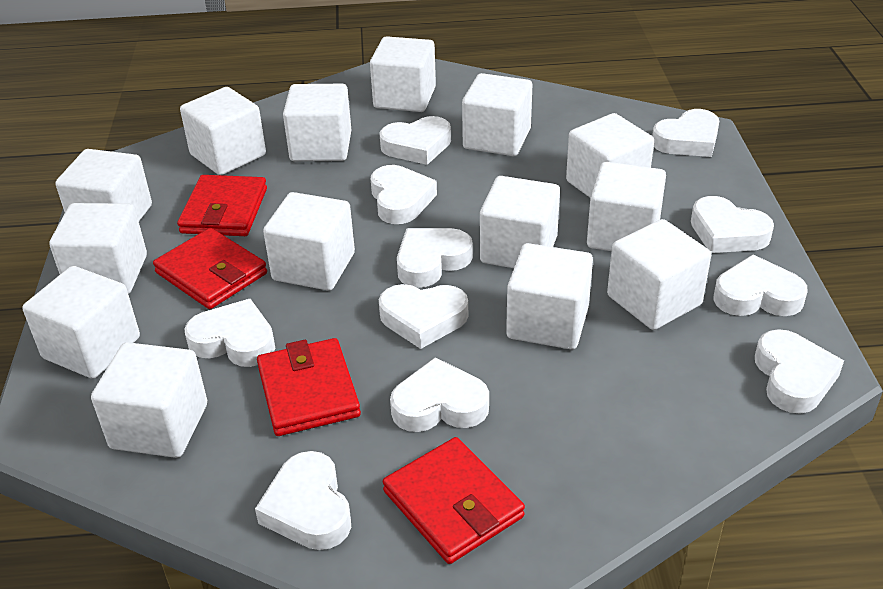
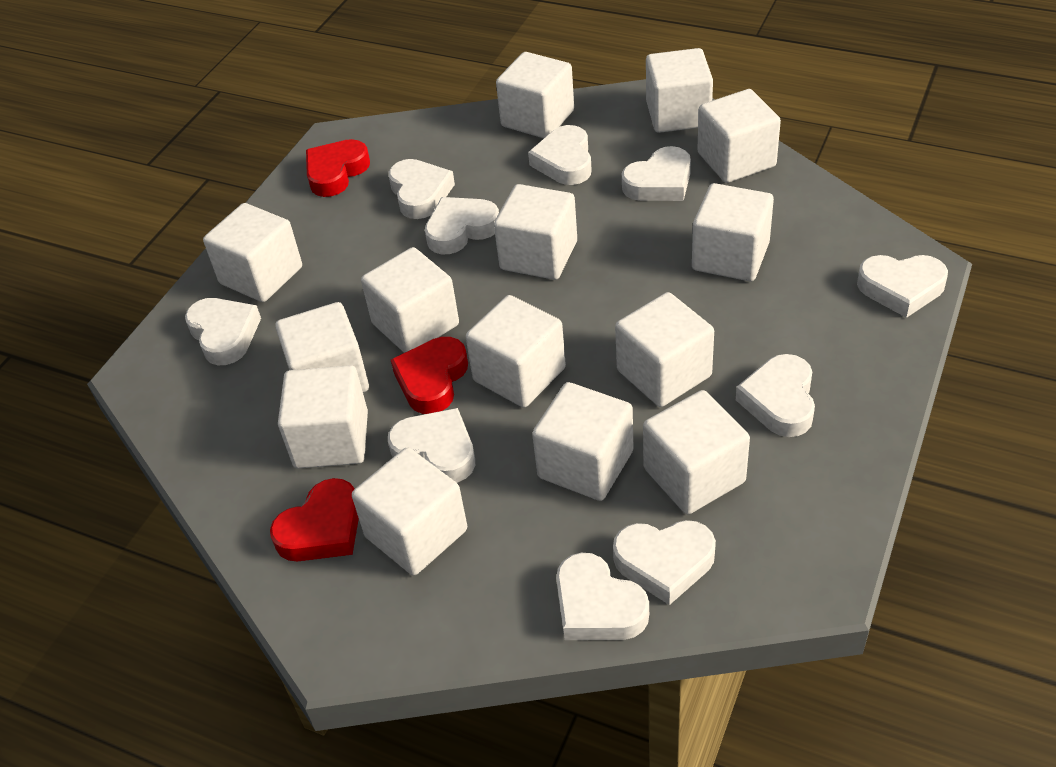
red heart: 0 -> 3
red wallet: 4 -> 0
white heart: 11 -> 10

